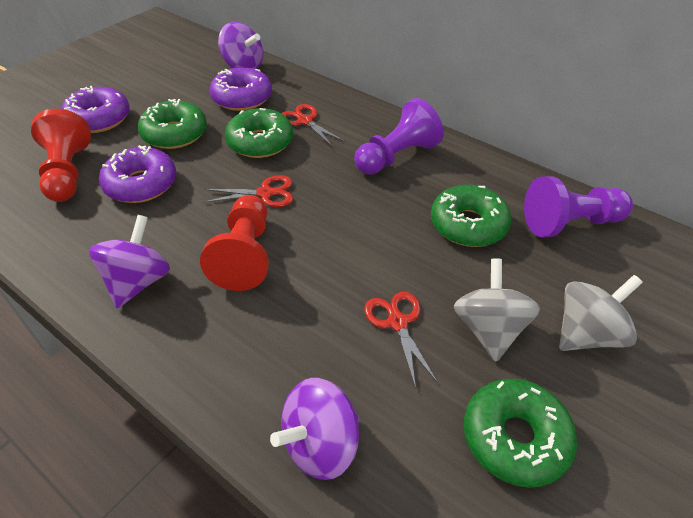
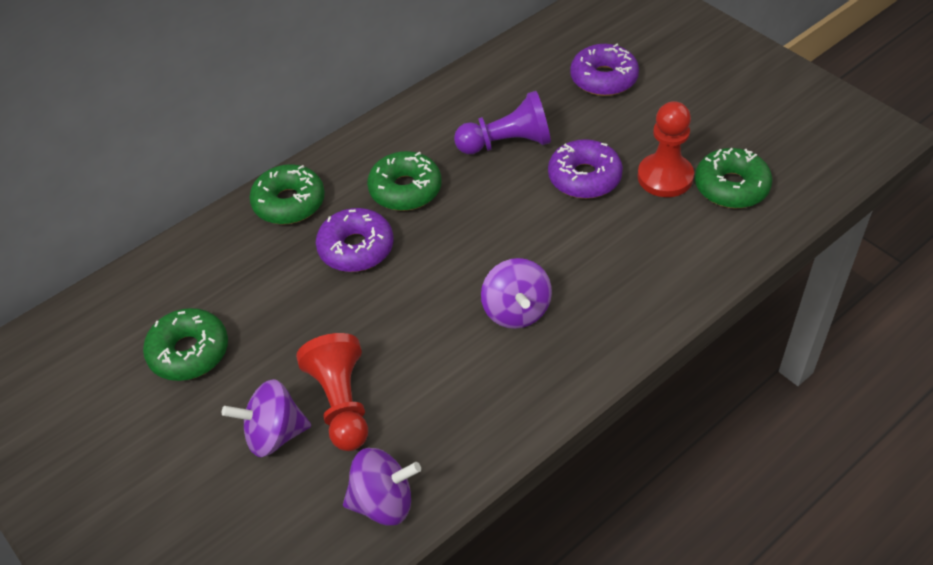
grey spinning top: 2 -> 0
purple pawn: 2 -> 1
red scissors: 3 -> 0

